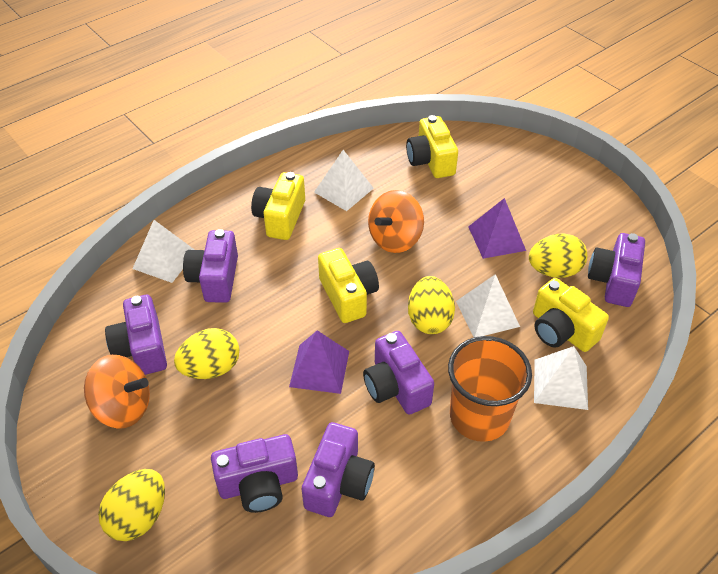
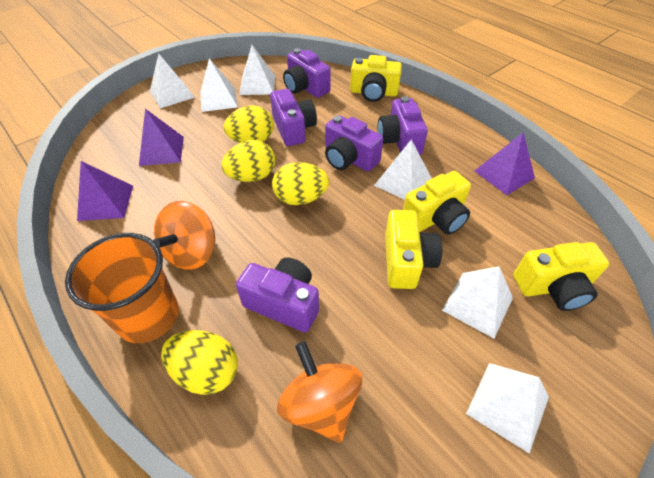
purple camera: 6 -> 5
purple pyramid: 2 -> 3
white pyramid: 4 -> 6

